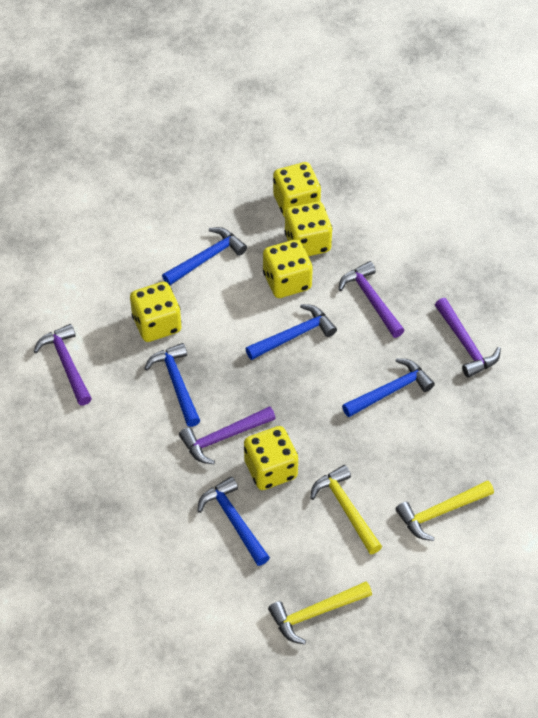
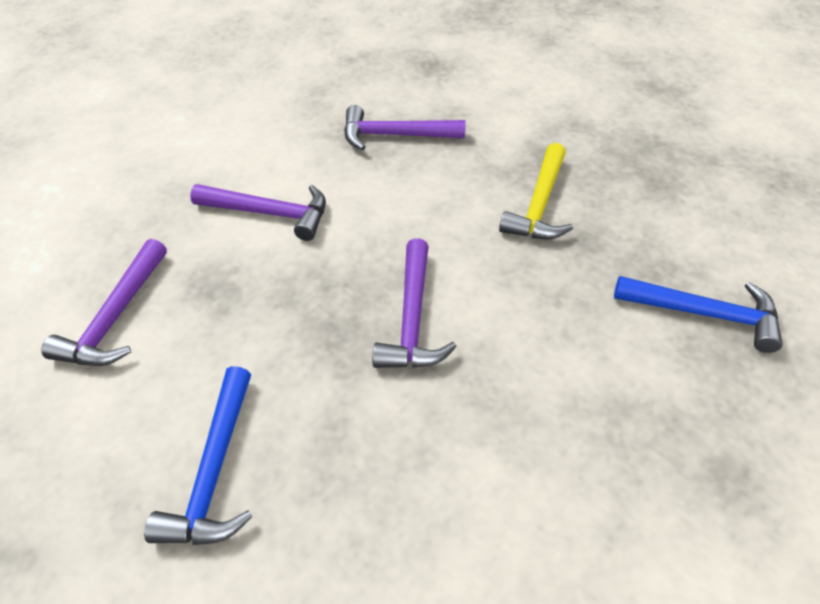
blue hammer: 5 -> 2
yellow dice: 5 -> 0
yellow hammer: 3 -> 1

